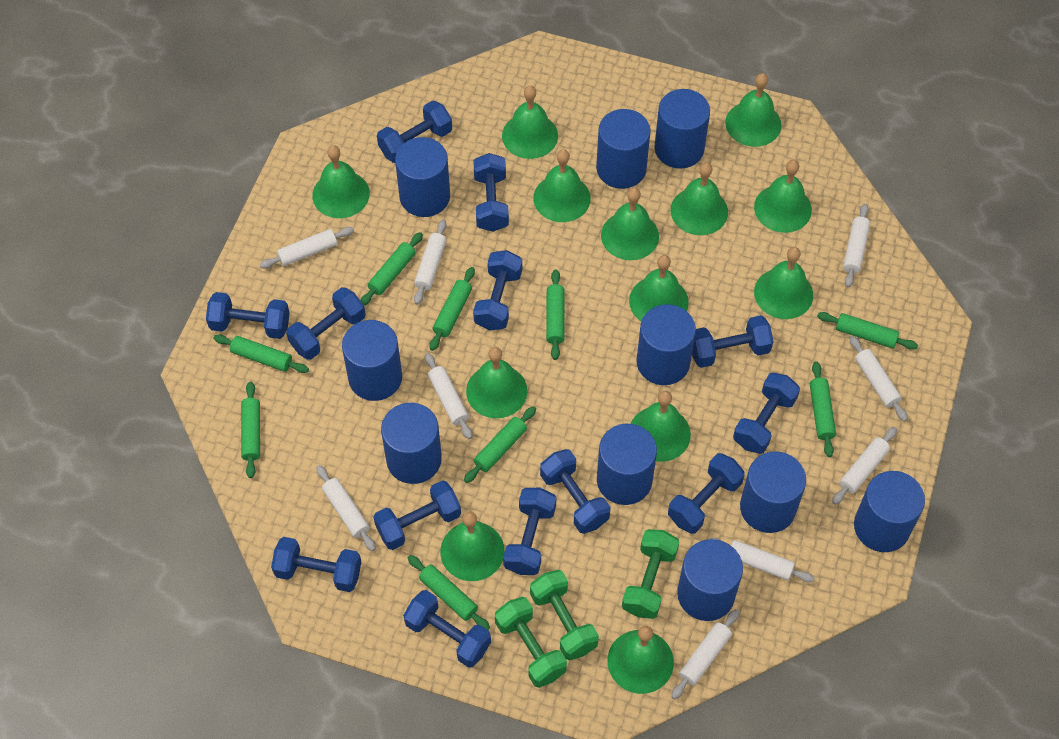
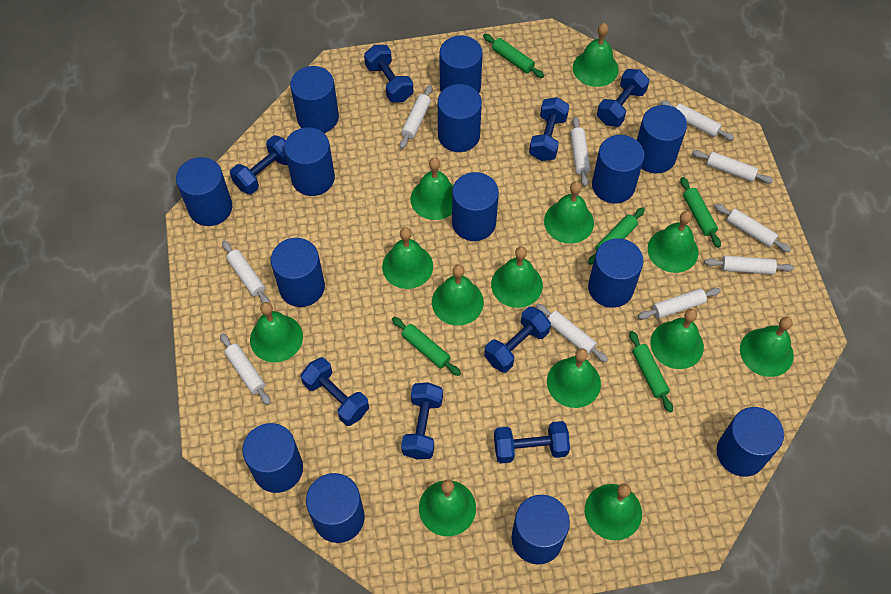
blue cylinder: 10 -> 14
blue dumbbell: 13 -> 8
green dumbbell: 3 -> 0
green rolling pin: 9 -> 5
white rolling pin: 9 -> 10

